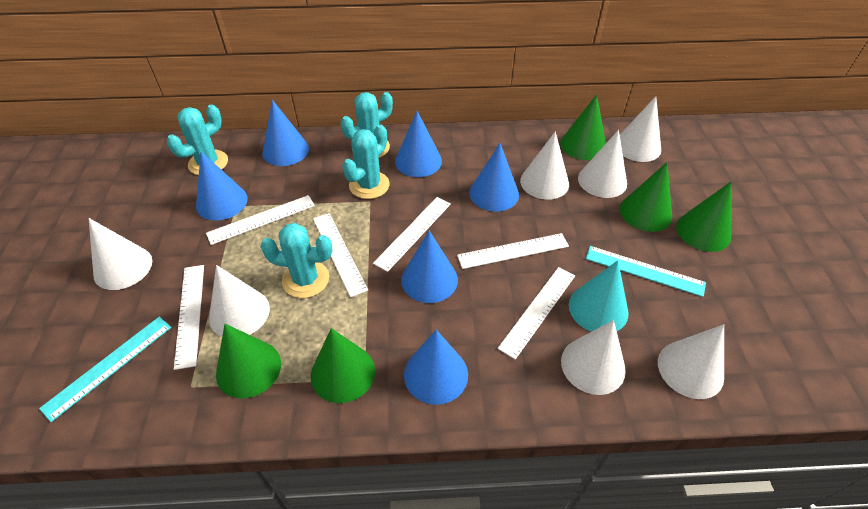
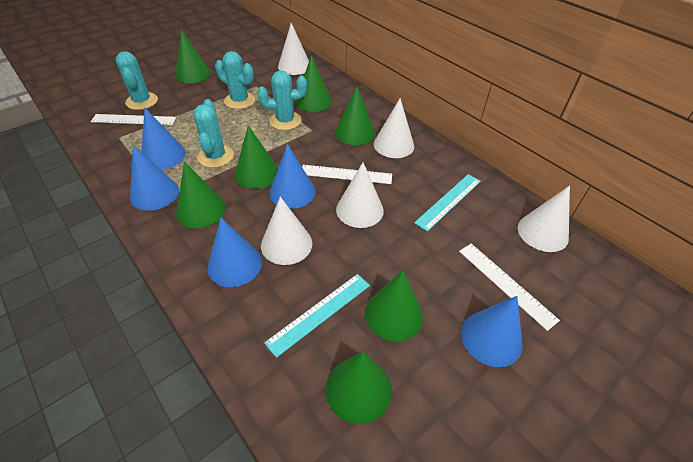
blue cone: 6 -> 5
green cone: 5 -> 7
turquoise cone: 1 -> 0
white cone: 7 -> 5
white ruler: 6 -> 3

